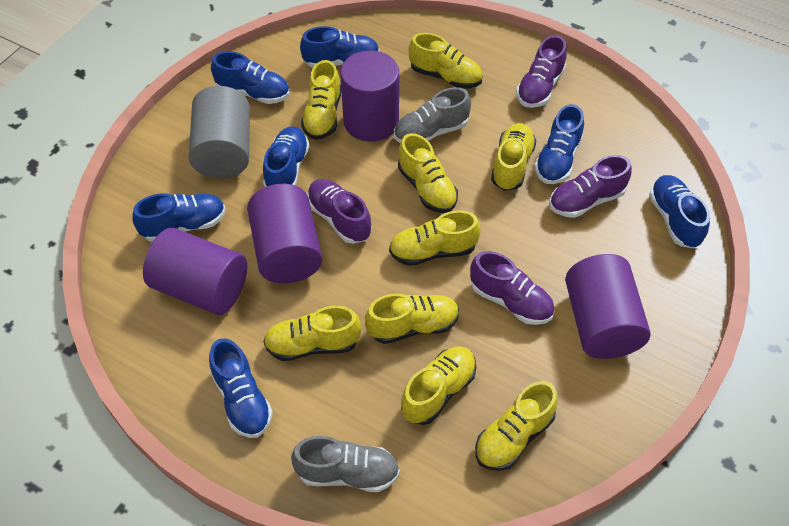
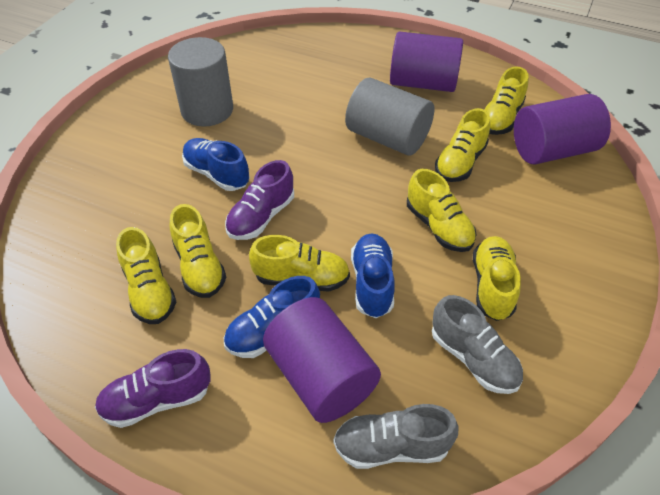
blue shoe: 7 -> 3
grey cylinder: 1 -> 2
purple cylinder: 4 -> 3
purple shoe: 4 -> 2
yellow shoe: 9 -> 7

